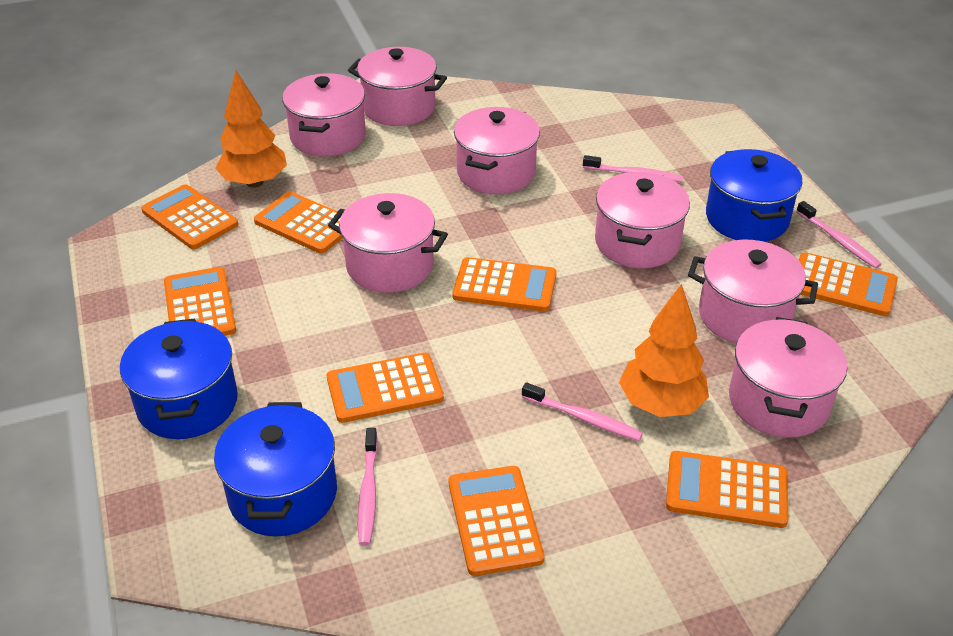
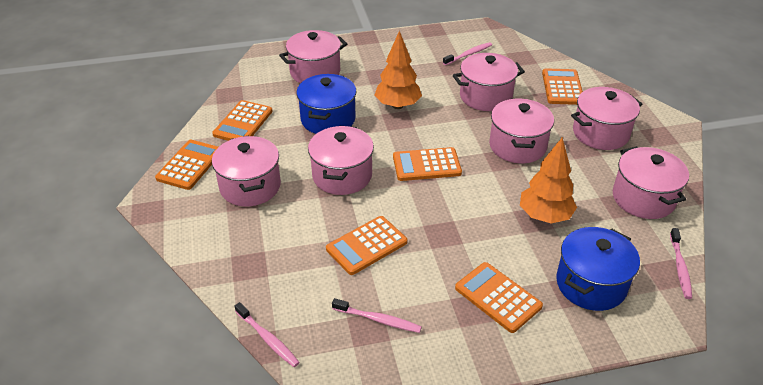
blue pot: 3 -> 2
orange calculator: 8 -> 6

